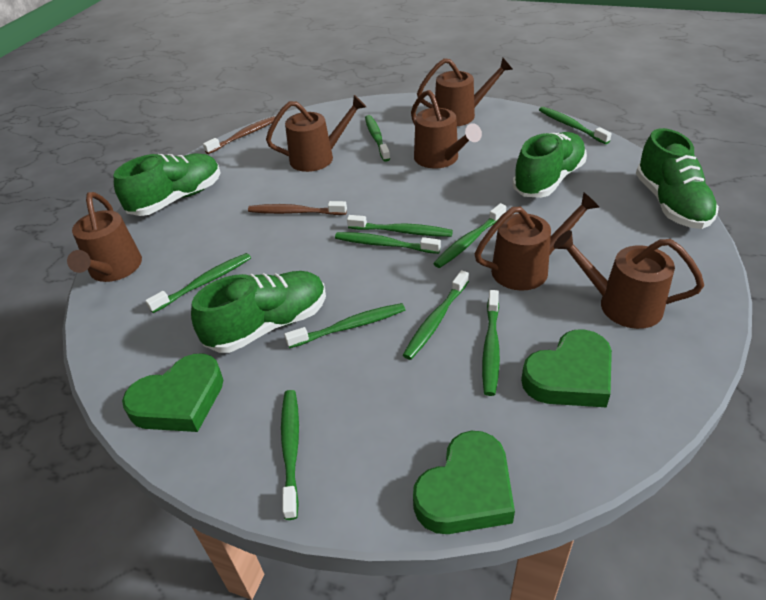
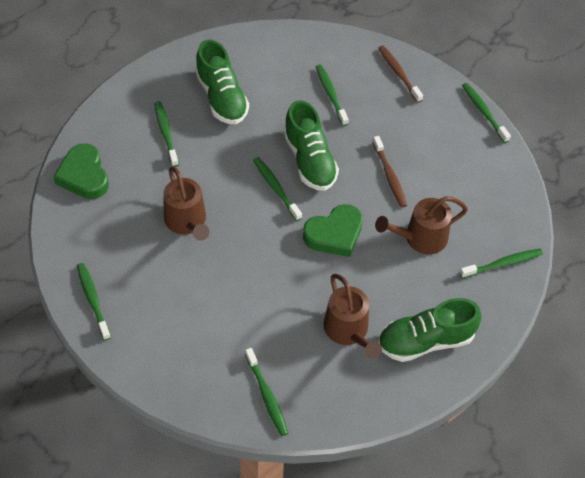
brown watering can: 6 -> 3
green heart: 3 -> 2
green shoe: 4 -> 3
green toothbrush: 10 -> 7

